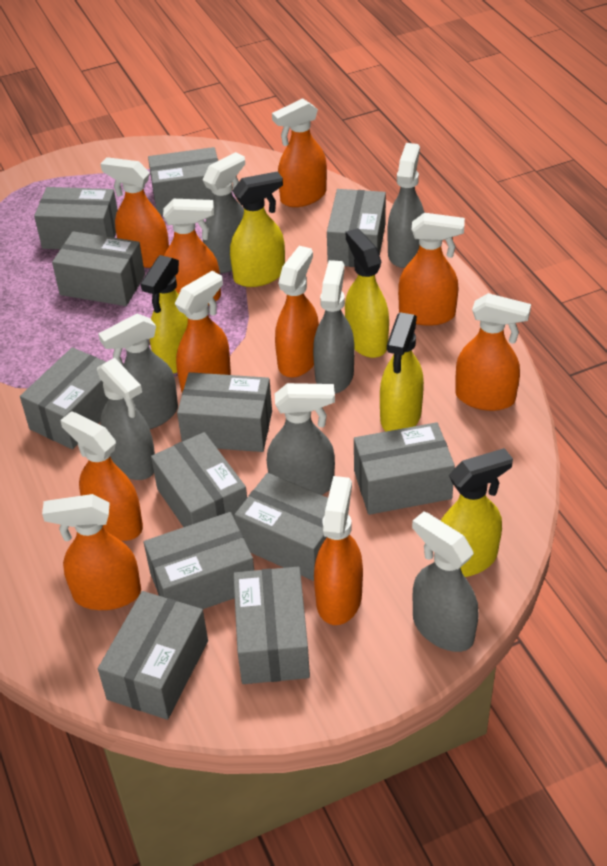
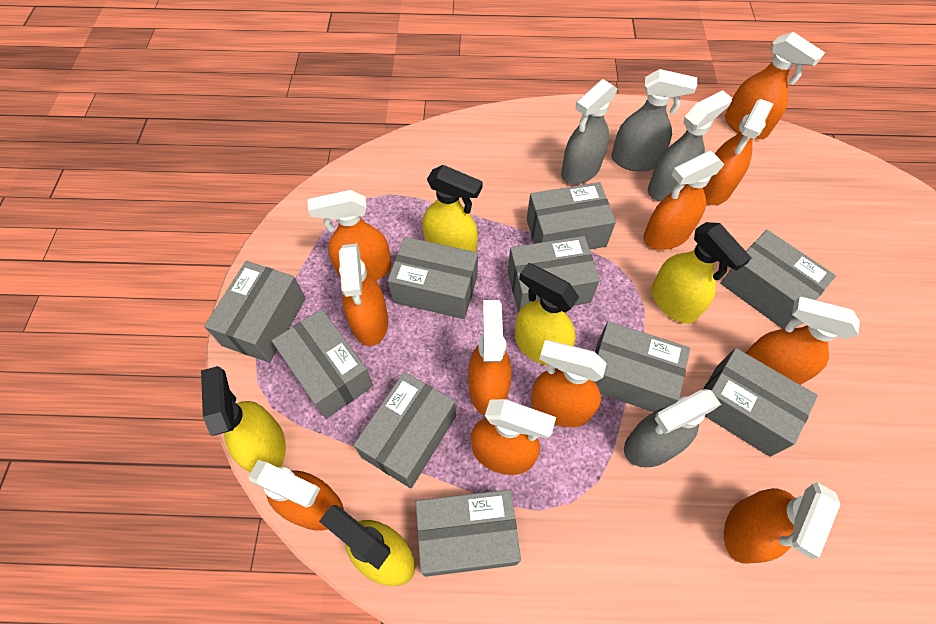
grey box: 12 -> 10
grey spray bottle: 7 -> 4
orange spray bottle: 10 -> 11

